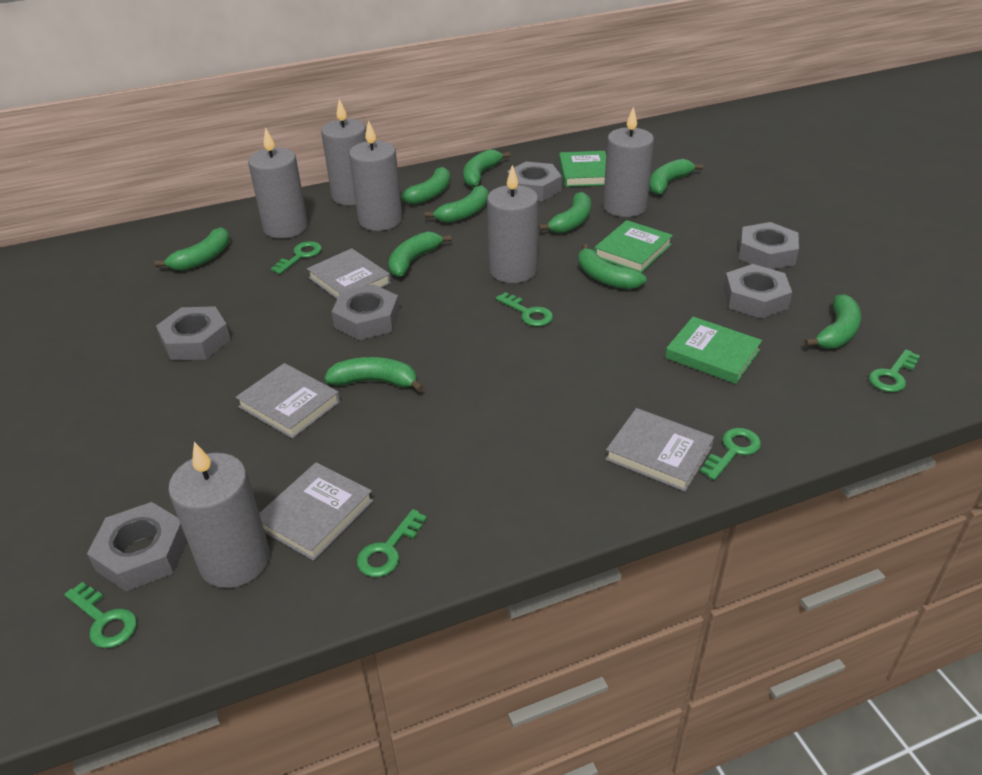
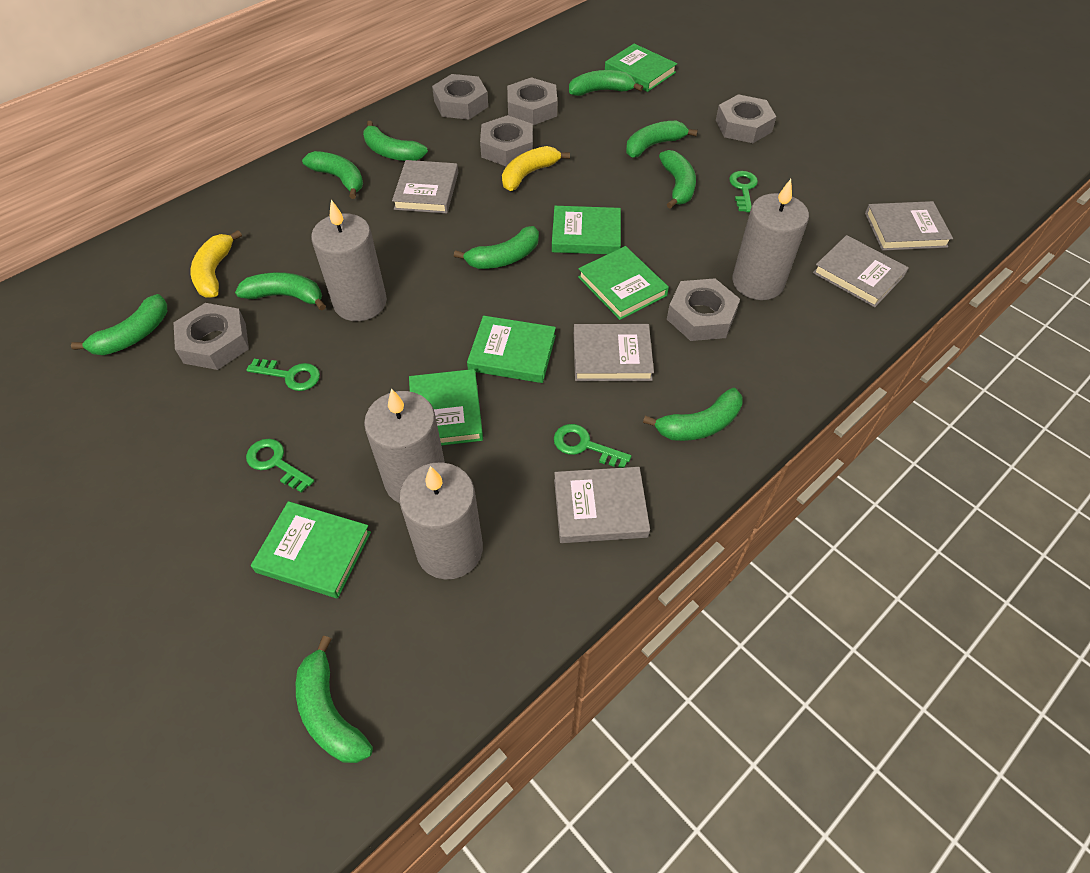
green book: 3 -> 6
green key: 6 -> 4
grey book: 4 -> 5
grey candle: 6 -> 4
yellow banana: 0 -> 2

